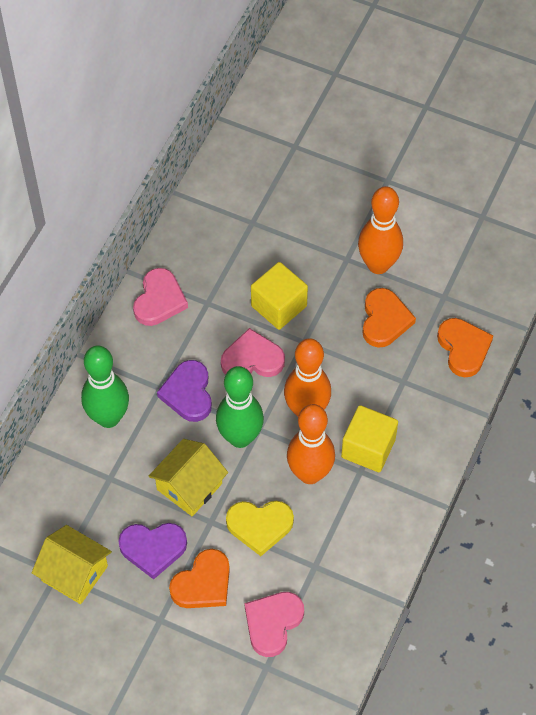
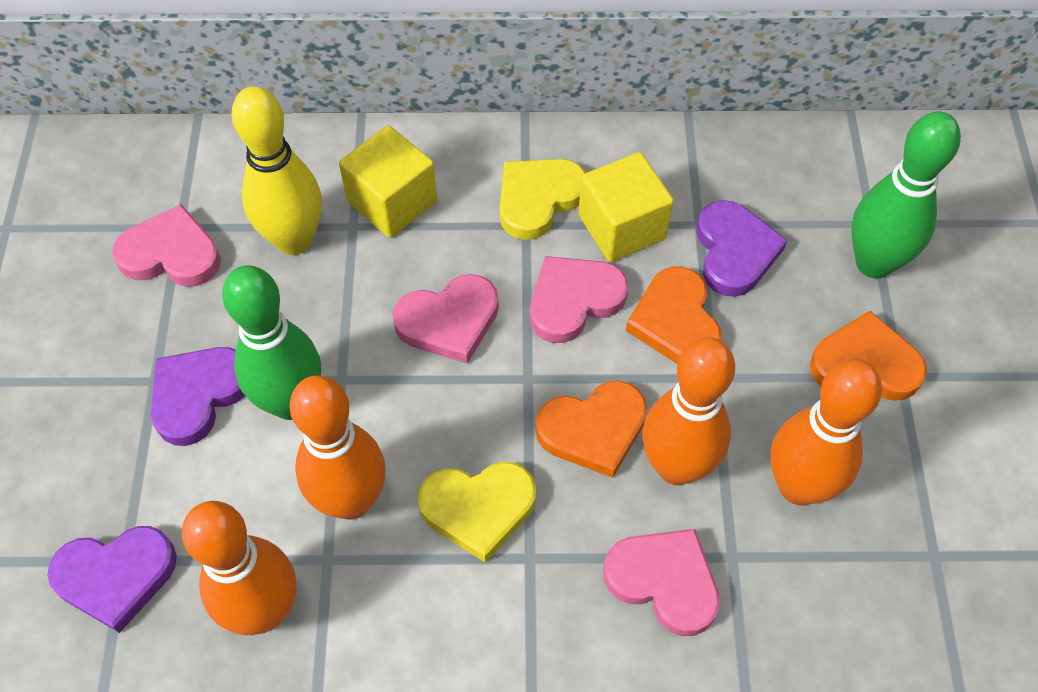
orange bowling pin: 3 -> 4
pink heart: 3 -> 4
purple heart: 2 -> 3
yellow bowling pin: 0 -> 1
yellow heart: 1 -> 2
yellow house: 2 -> 0

